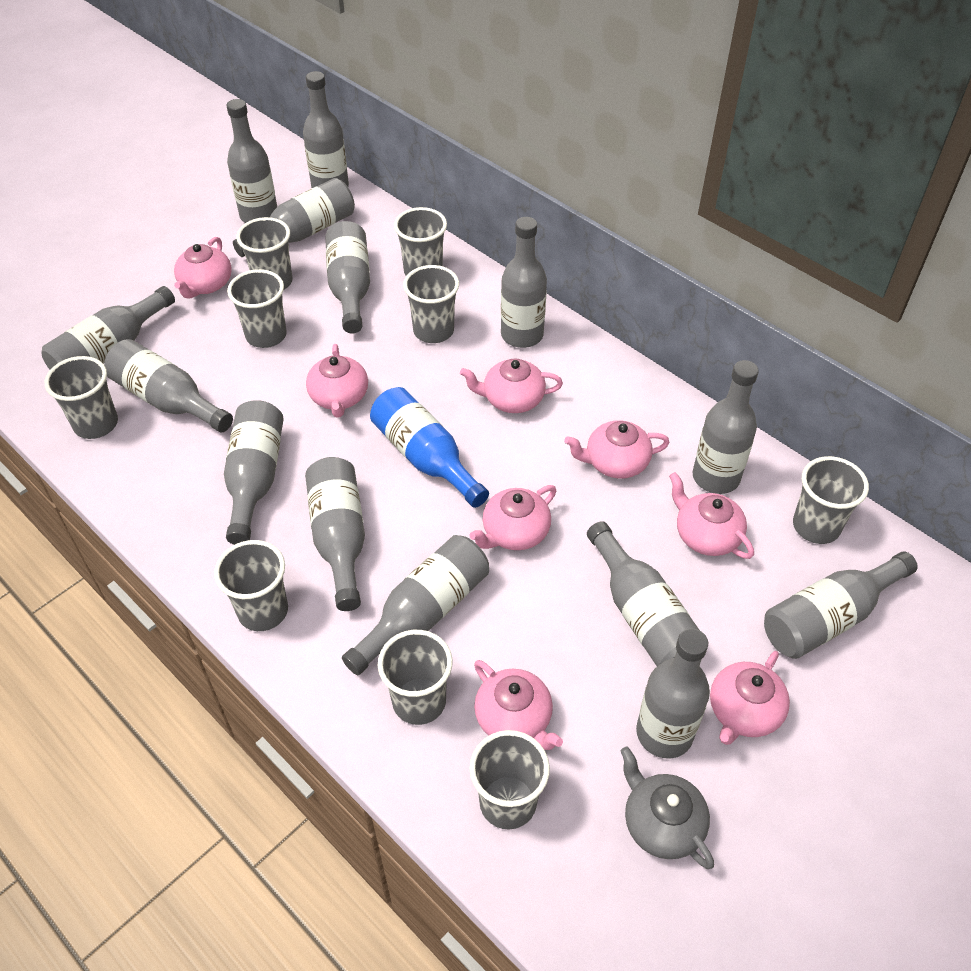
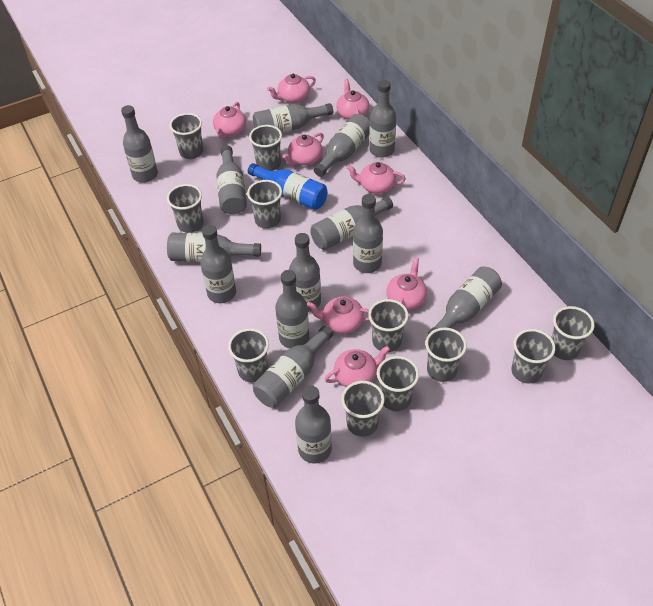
grey cup: 9 -> 11
grey teapot: 1 -> 0

